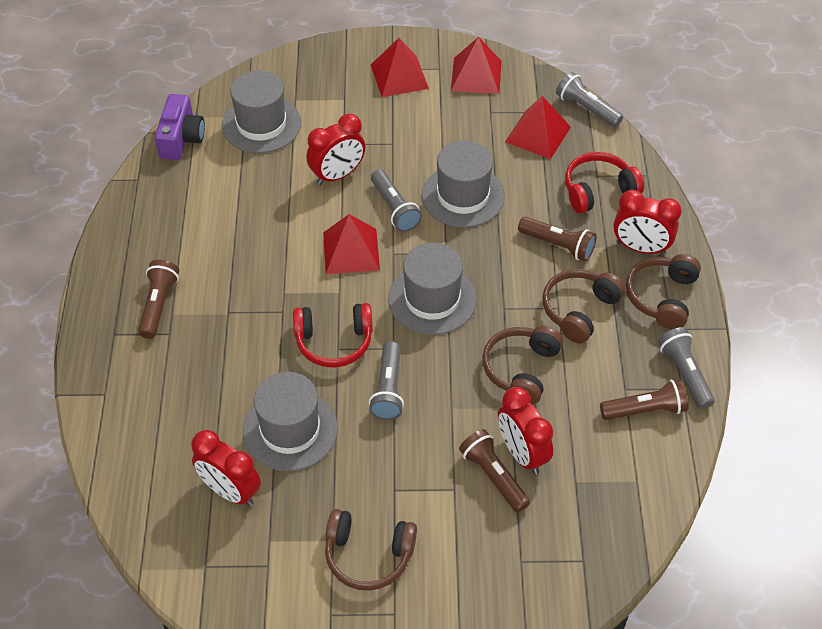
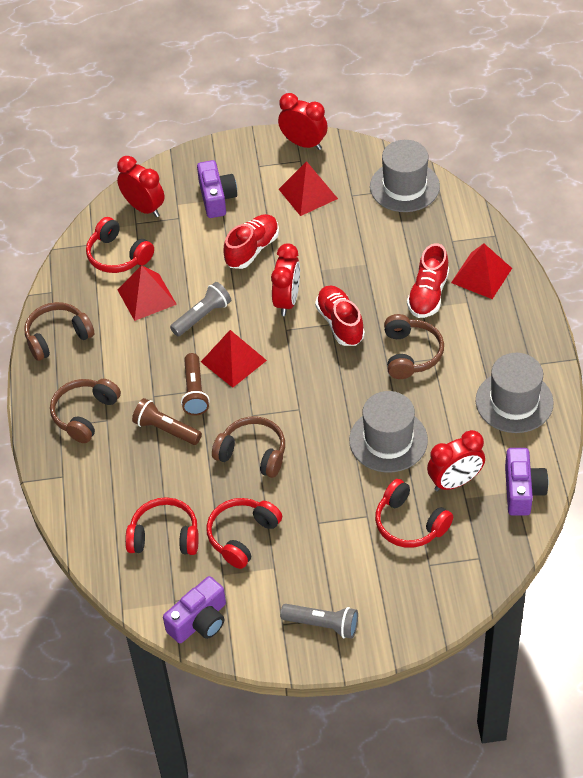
brown flashlight: 4 -> 2
grey flashlight: 4 -> 2
grey hat: 4 -> 3
purple camera: 1 -> 3
red headphones: 2 -> 4
red shoe: 0 -> 3

